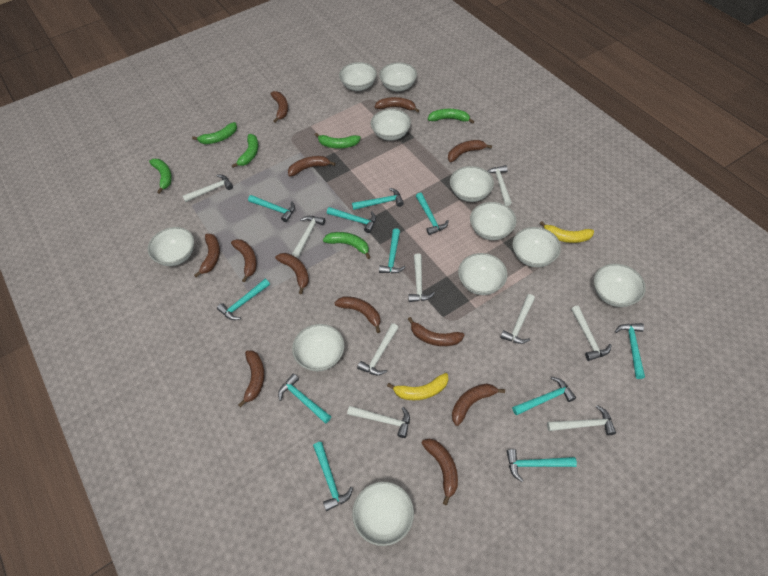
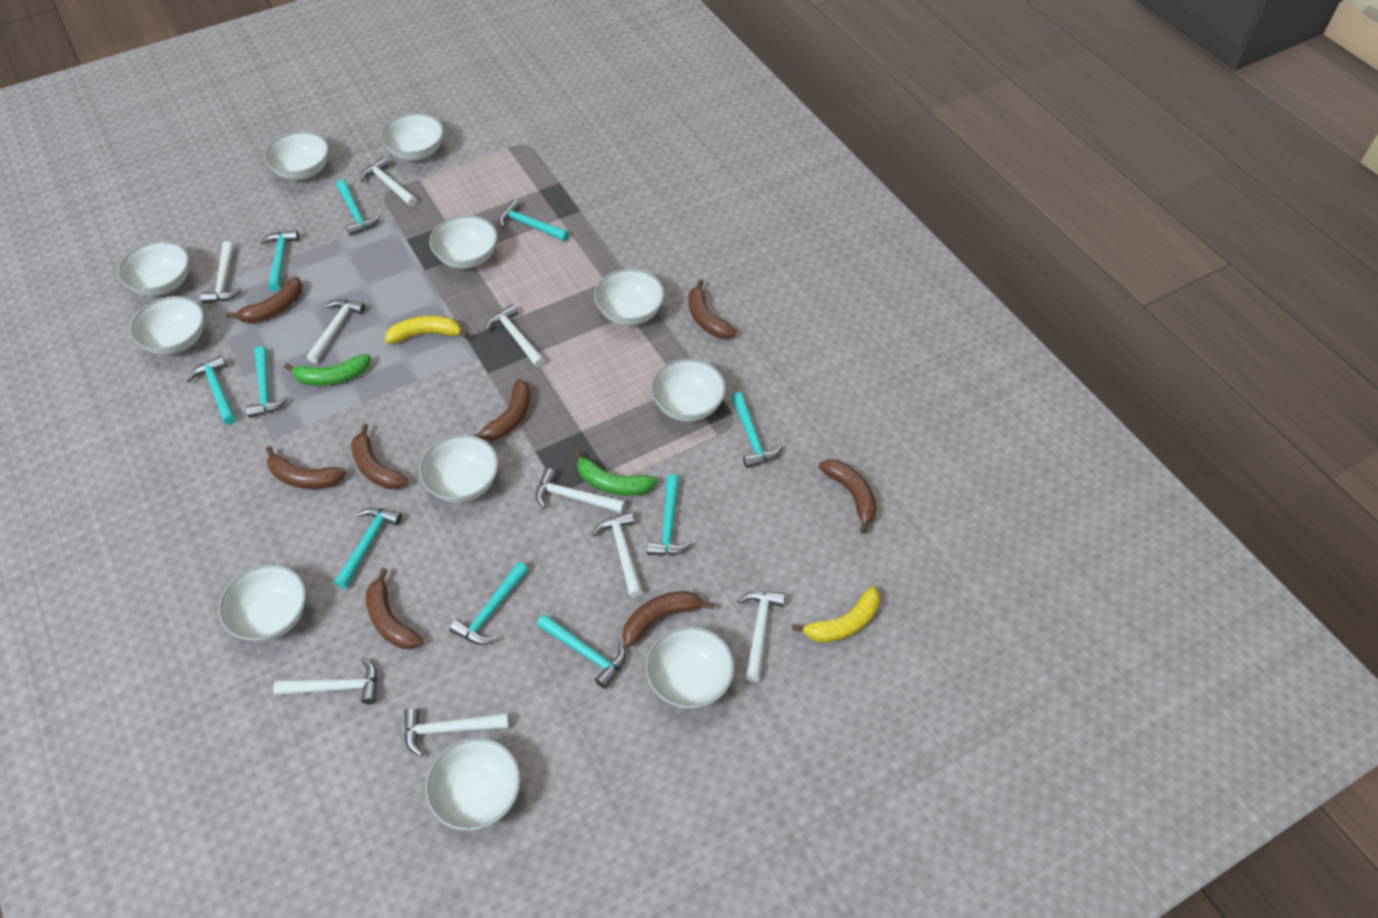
brown banana: 12 -> 8
green banana: 6 -> 2
turquoise hammer: 11 -> 10

